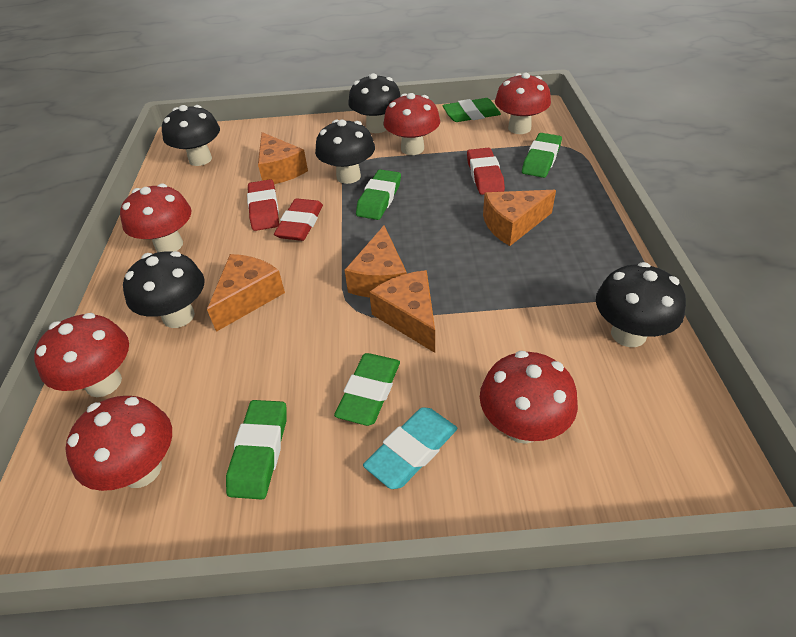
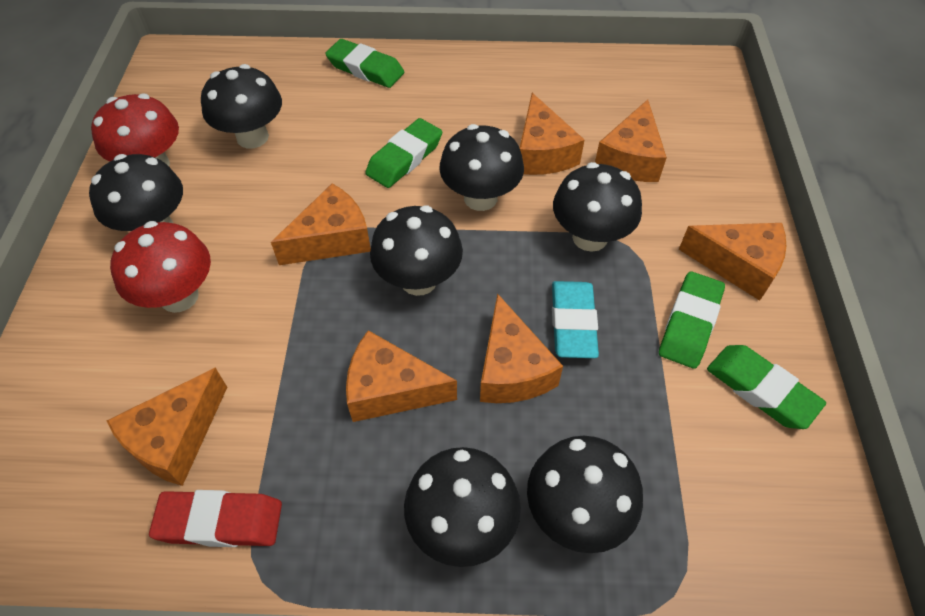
black mushroom: 5 -> 7
green eraser: 5 -> 4
orange cheese: 5 -> 7
red eraser: 3 -> 1
red mushroom: 6 -> 2

